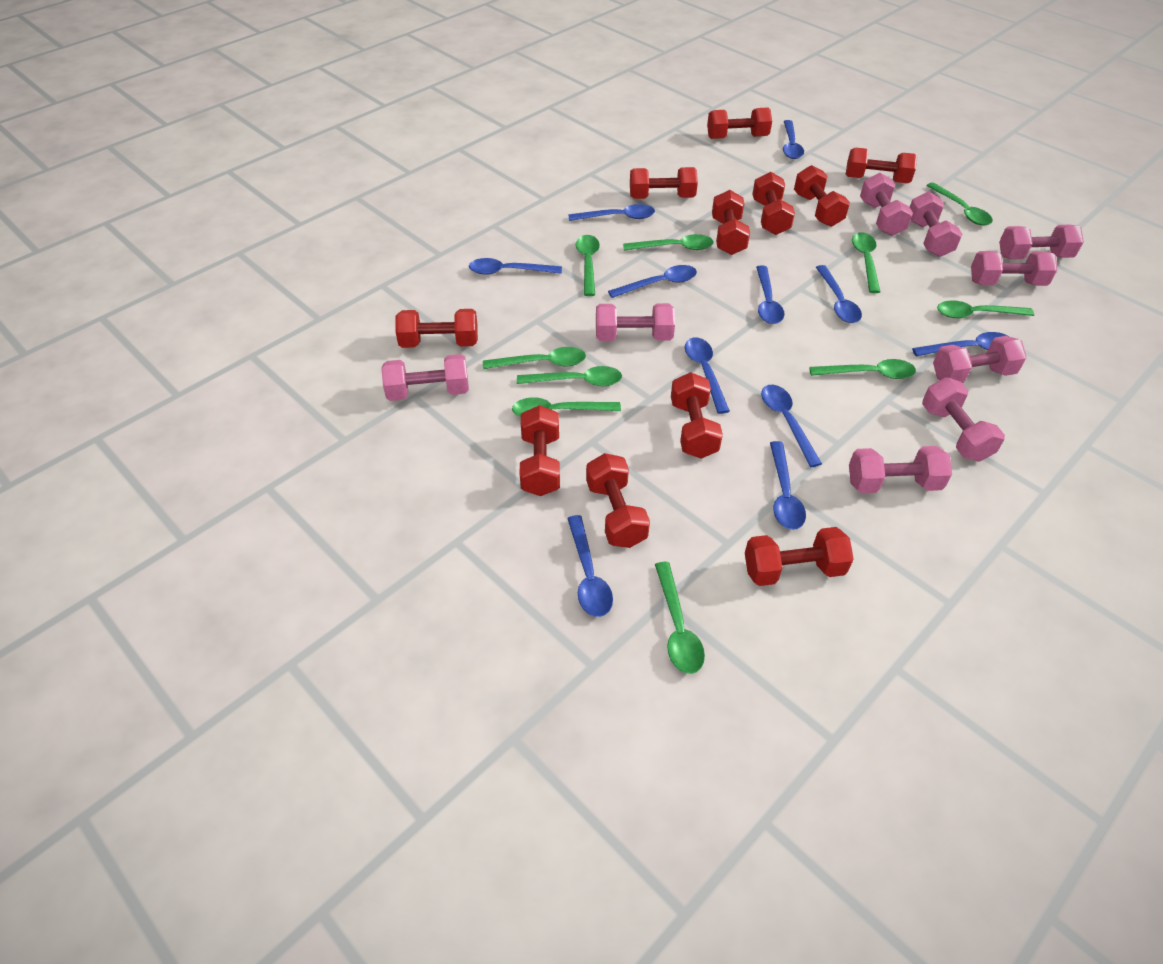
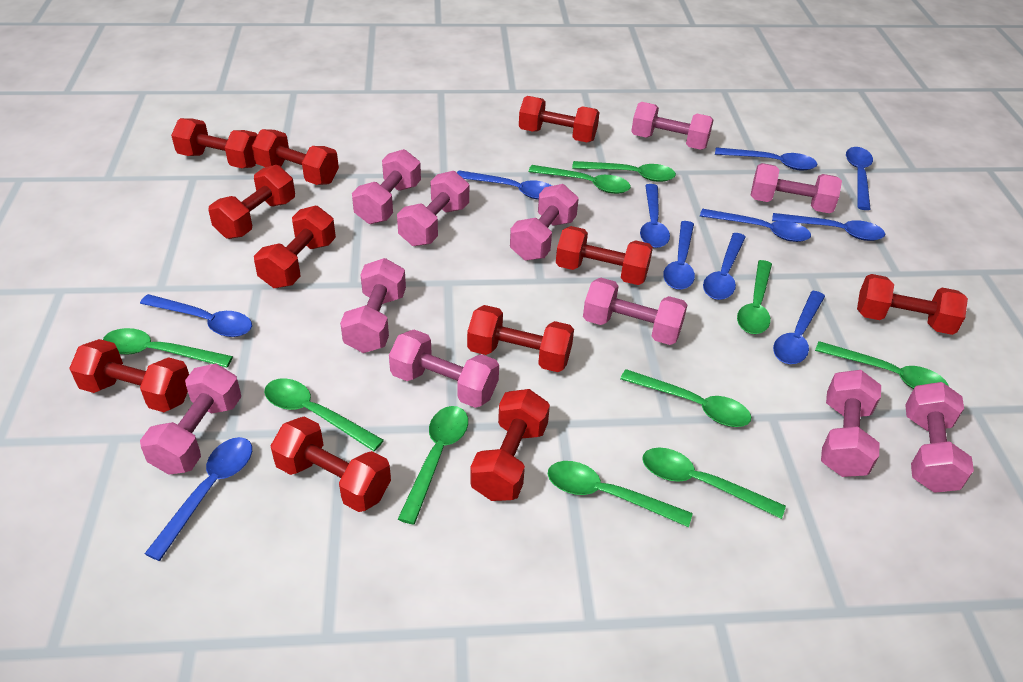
pink dumbbell: 9 -> 11

